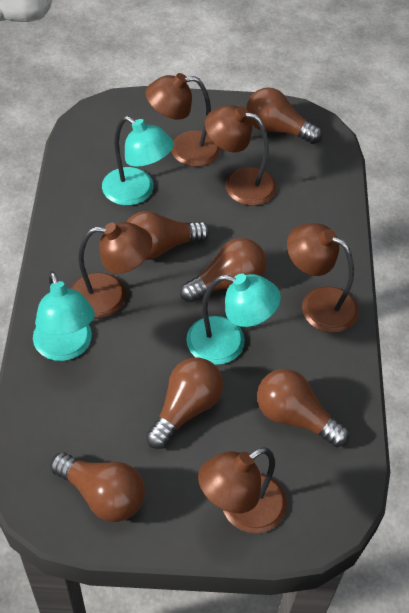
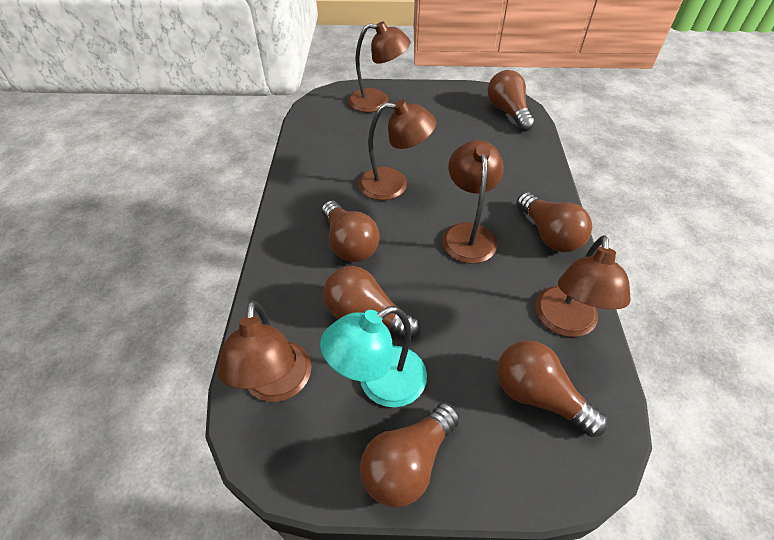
turquoise lamp: 3 -> 1

